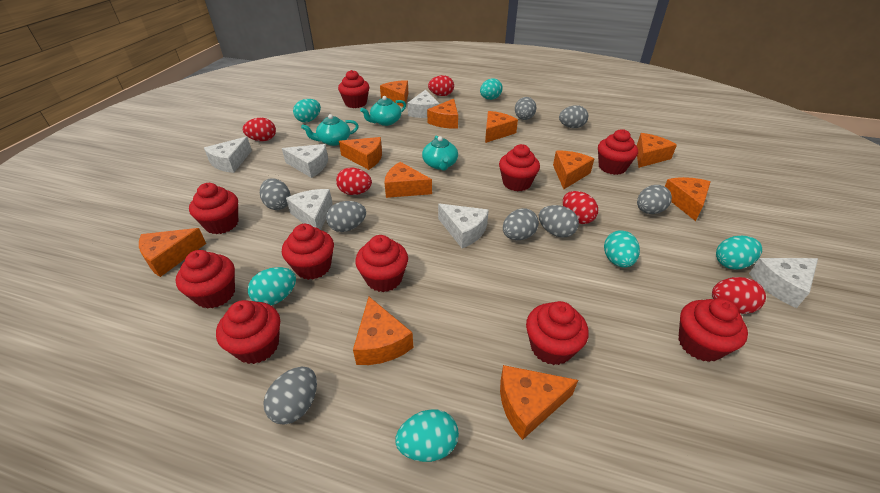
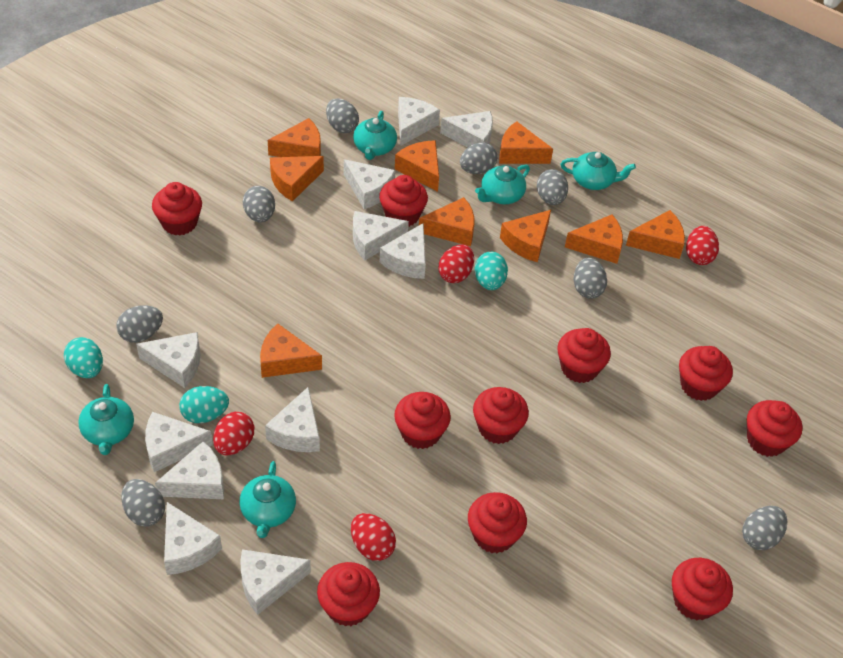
orange cheese: 11 -> 9
red egg: 5 -> 4
turquoise egg: 6 -> 3
turquoise teapot: 3 -> 5
white cheese: 6 -> 11

